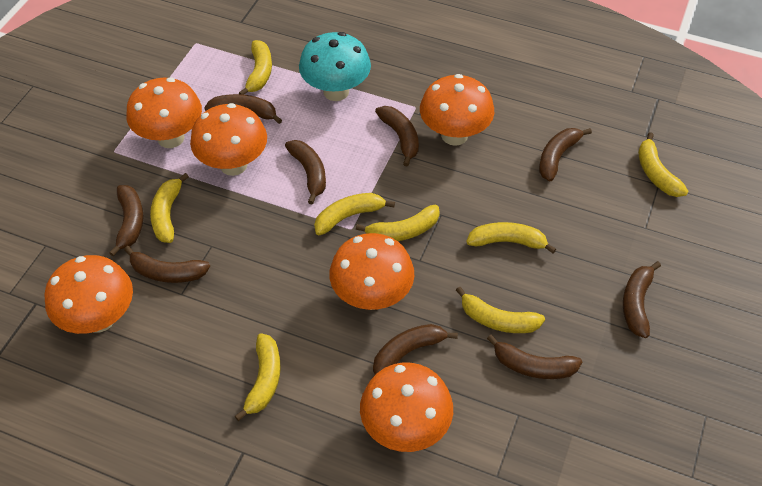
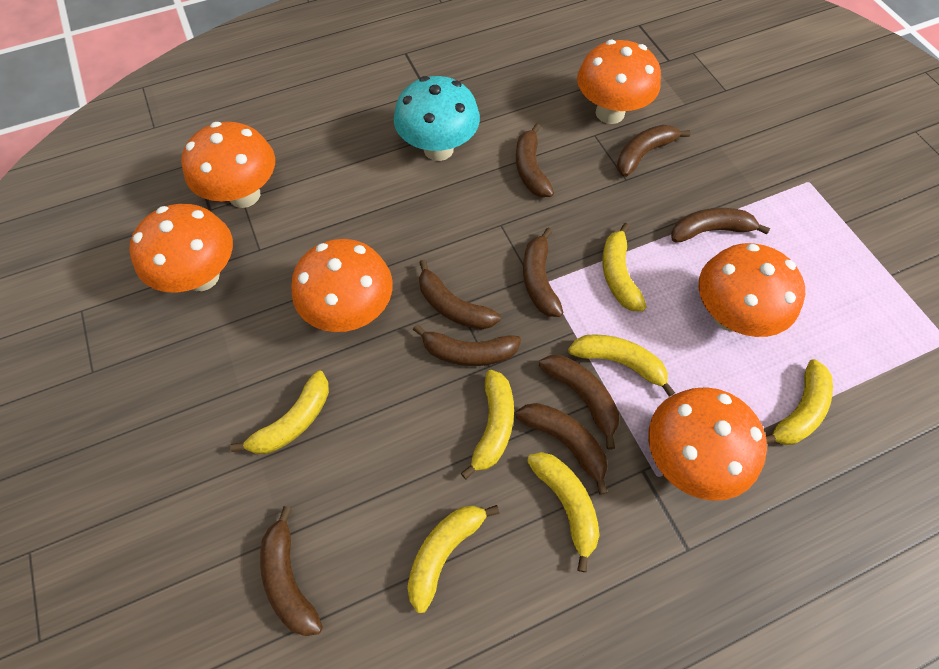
yellow banana: 8 -> 7

